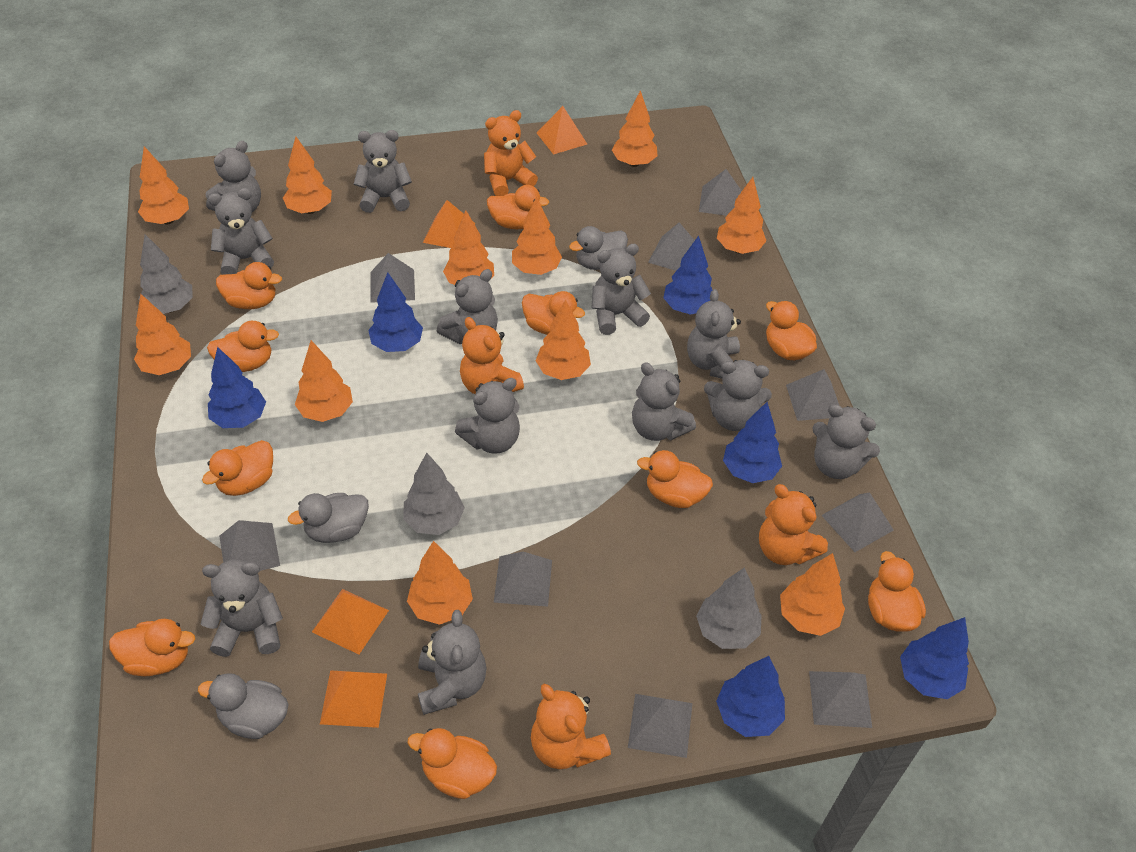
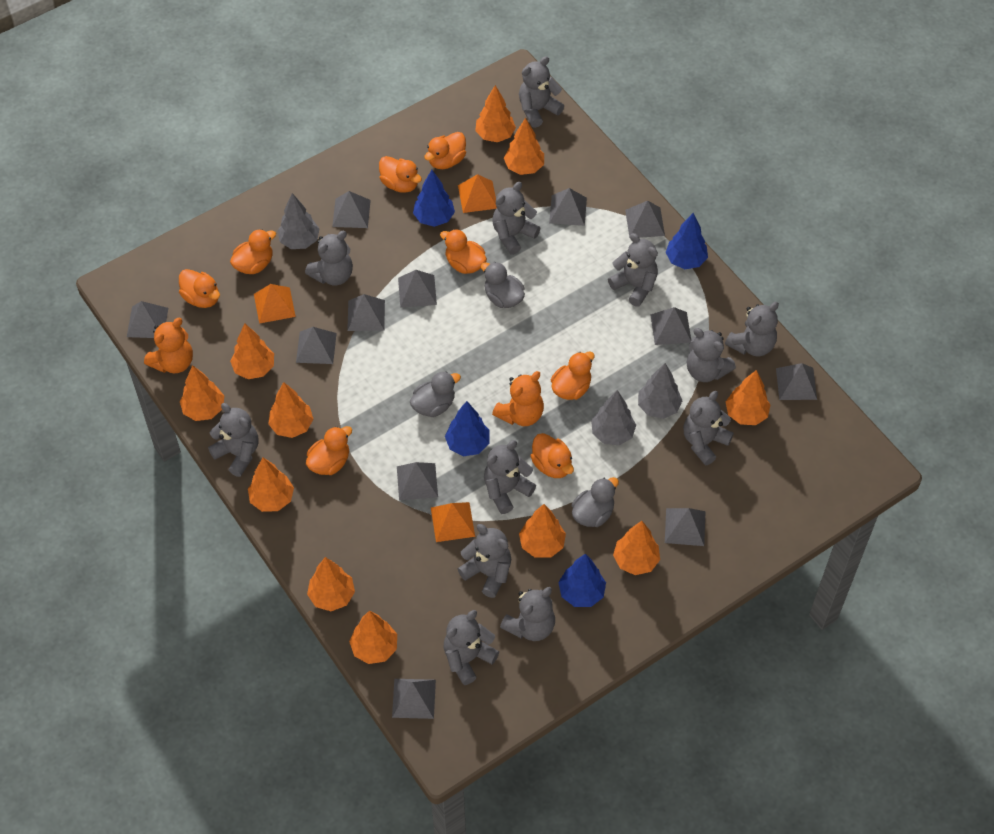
blue tree: 6 -> 4
grey pyramid: 9 -> 12
orange duck: 10 -> 8
orange pyramid: 4 -> 3
orange teddy bear: 4 -> 2

